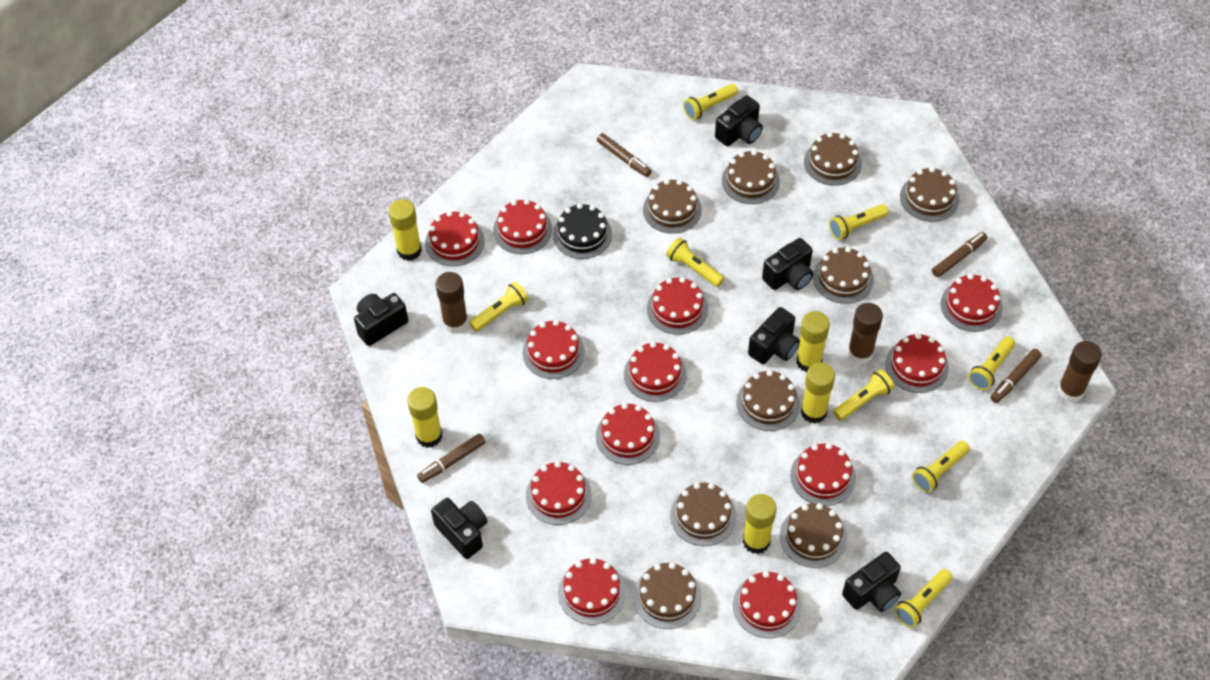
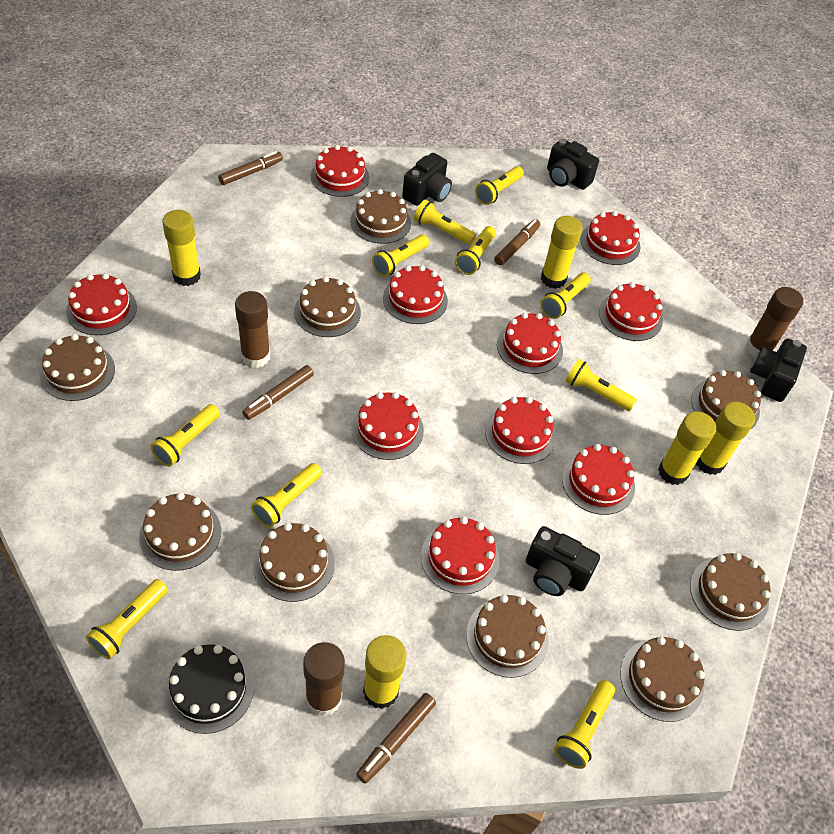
black camera: 6 -> 4
red cake: 12 -> 10
yellow flashlight: 8 -> 10

